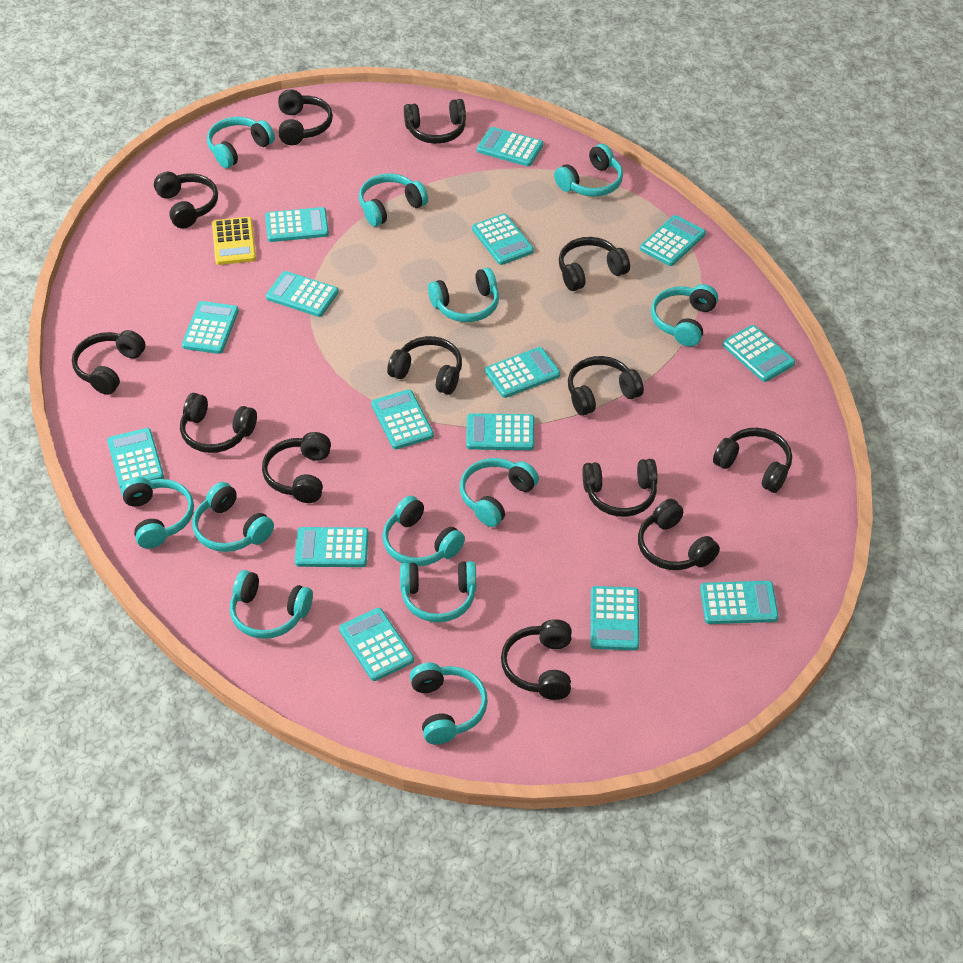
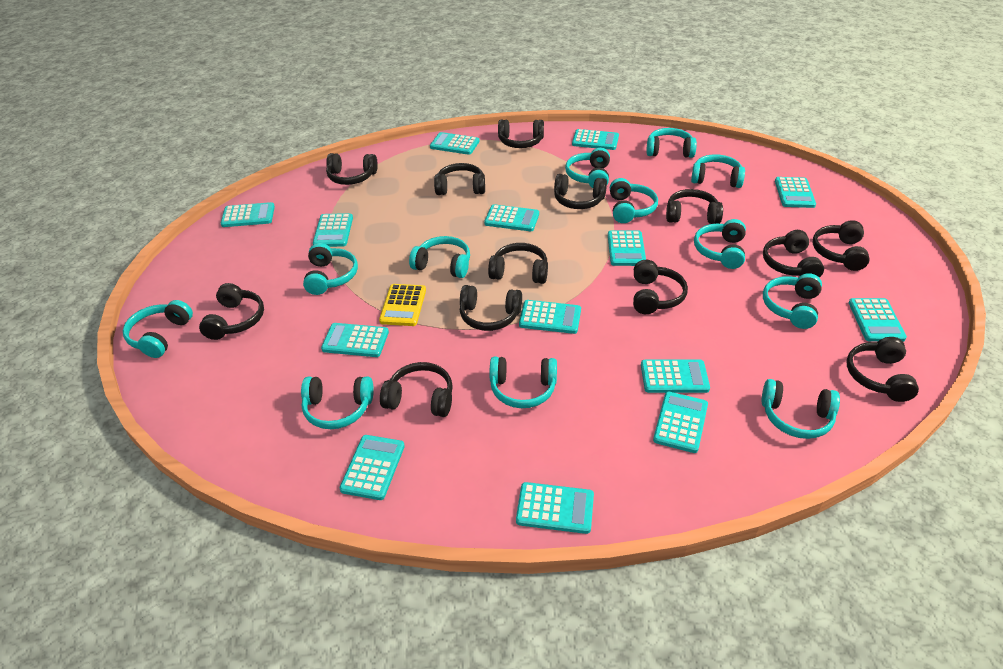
turquoise calculator: 15 -> 14

